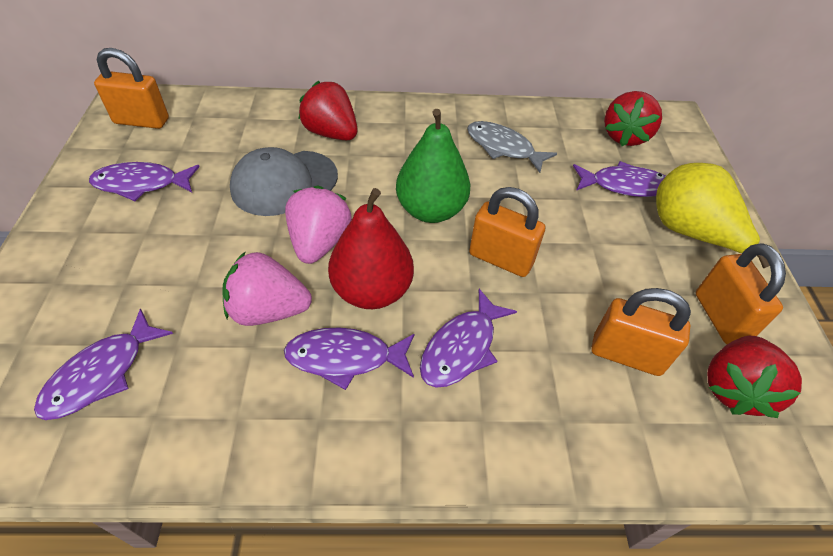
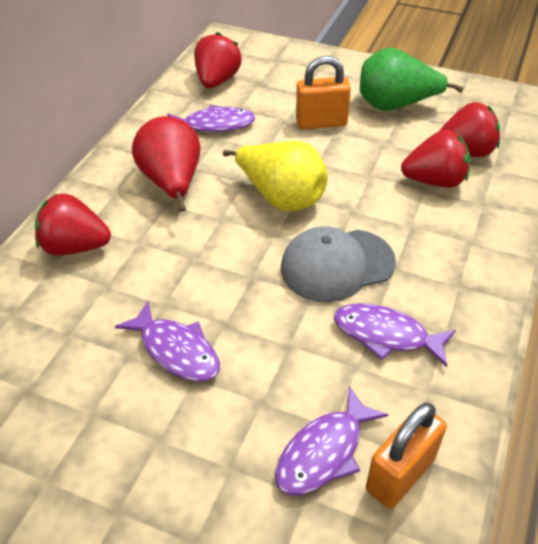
grey fish: 1 -> 0
orange padlock: 4 -> 2
pink strawberry: 2 -> 0
purple fish: 5 -> 4
red strawberry: 3 -> 4

